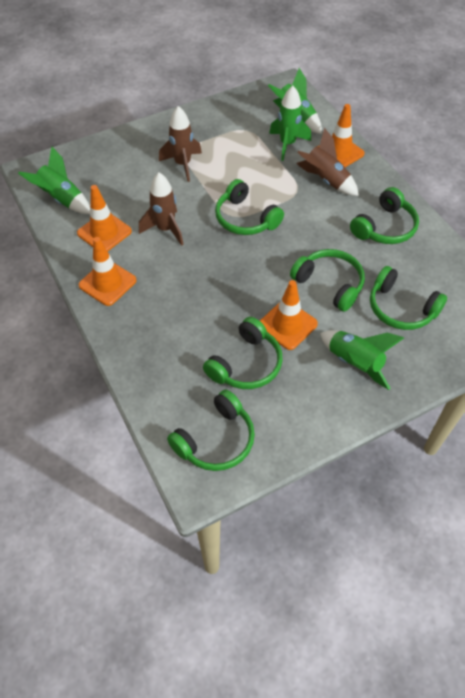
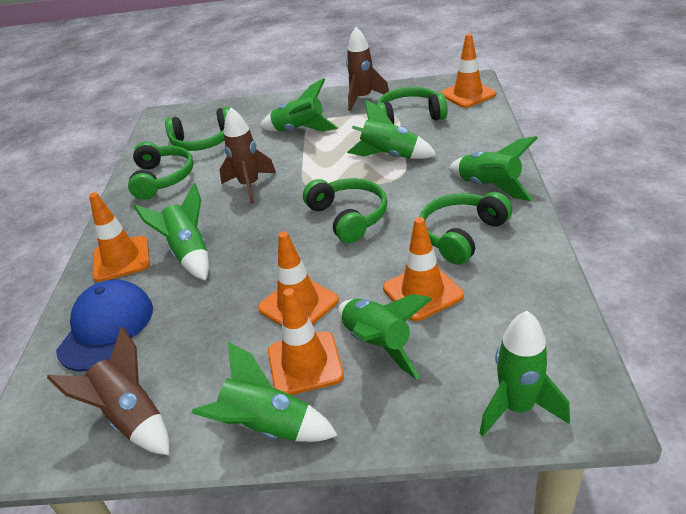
blue cap: 0 -> 1
green headphones: 6 -> 5
green rocket: 4 -> 7
orange traffic cone: 4 -> 5

